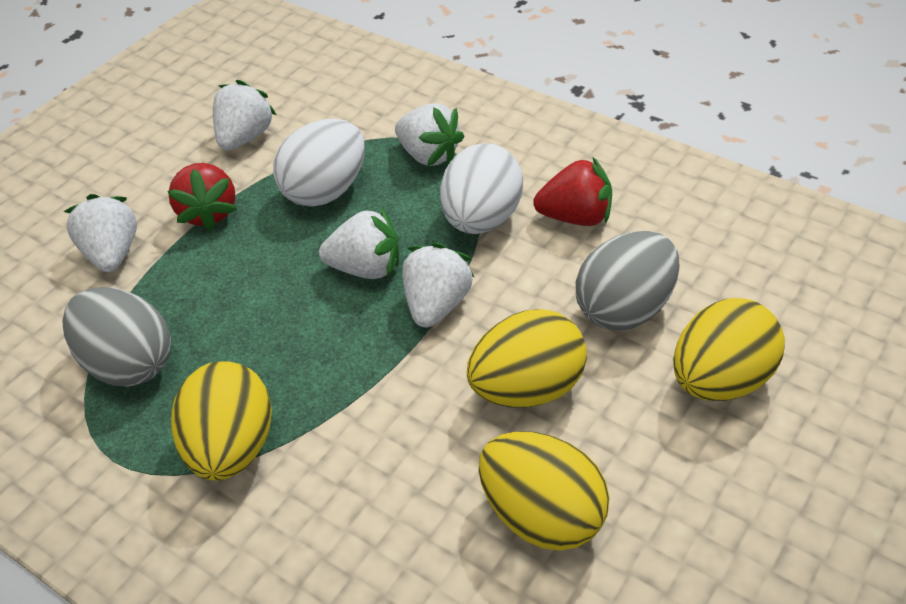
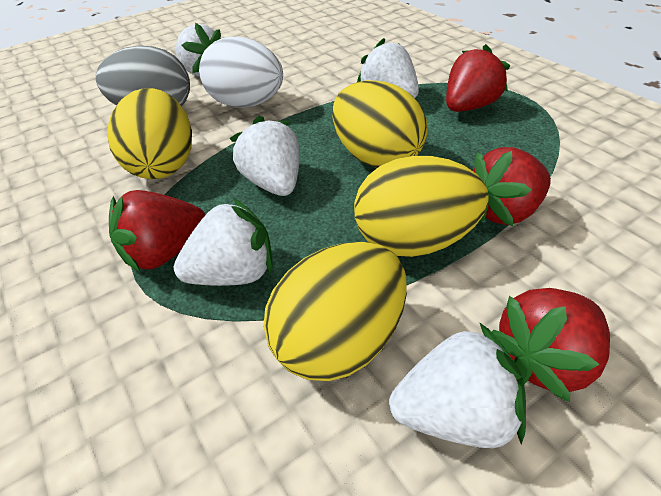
grey egg: 2 -> 1
red strawberry: 2 -> 4
white egg: 2 -> 1

